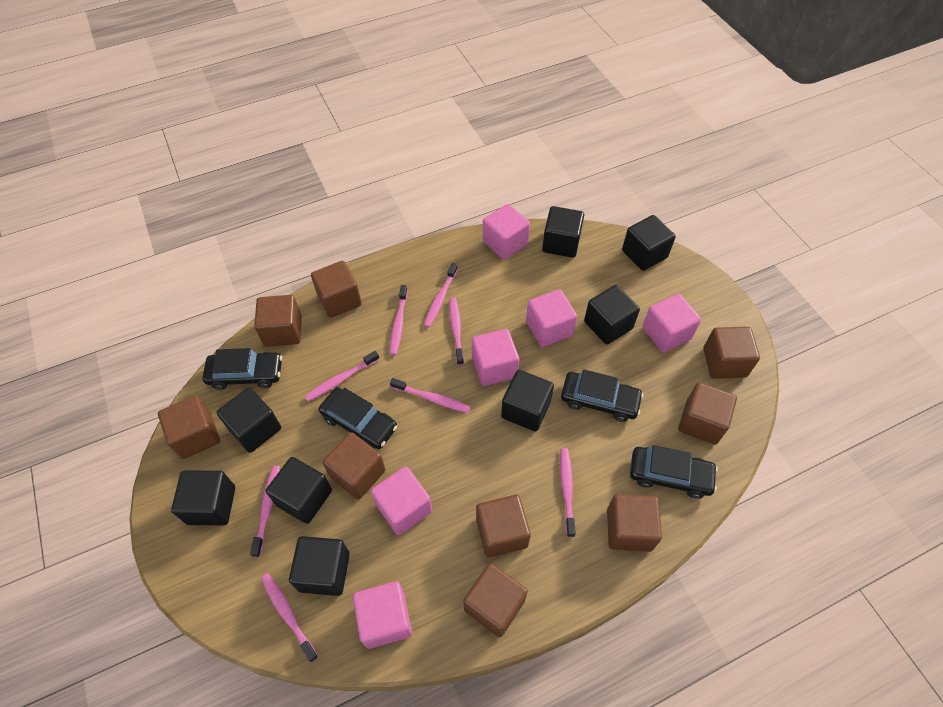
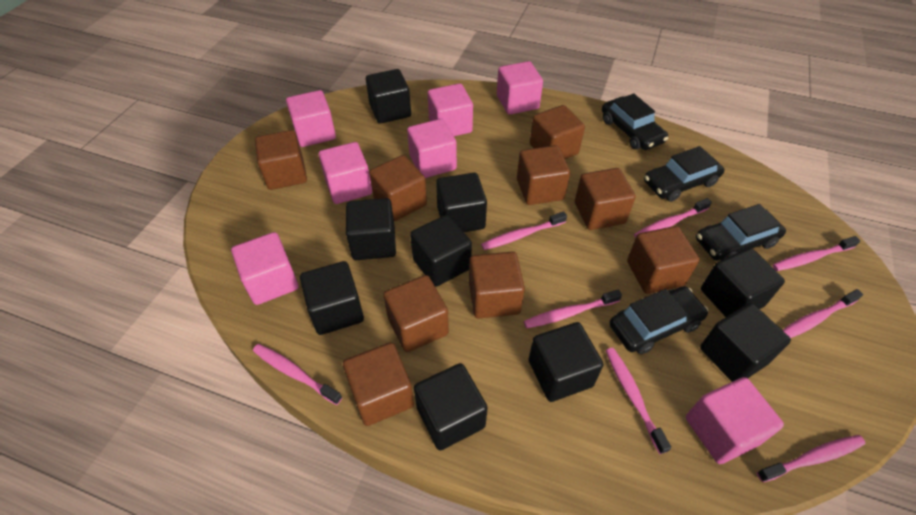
black cube: 8 -> 9
pink cube: 6 -> 7

